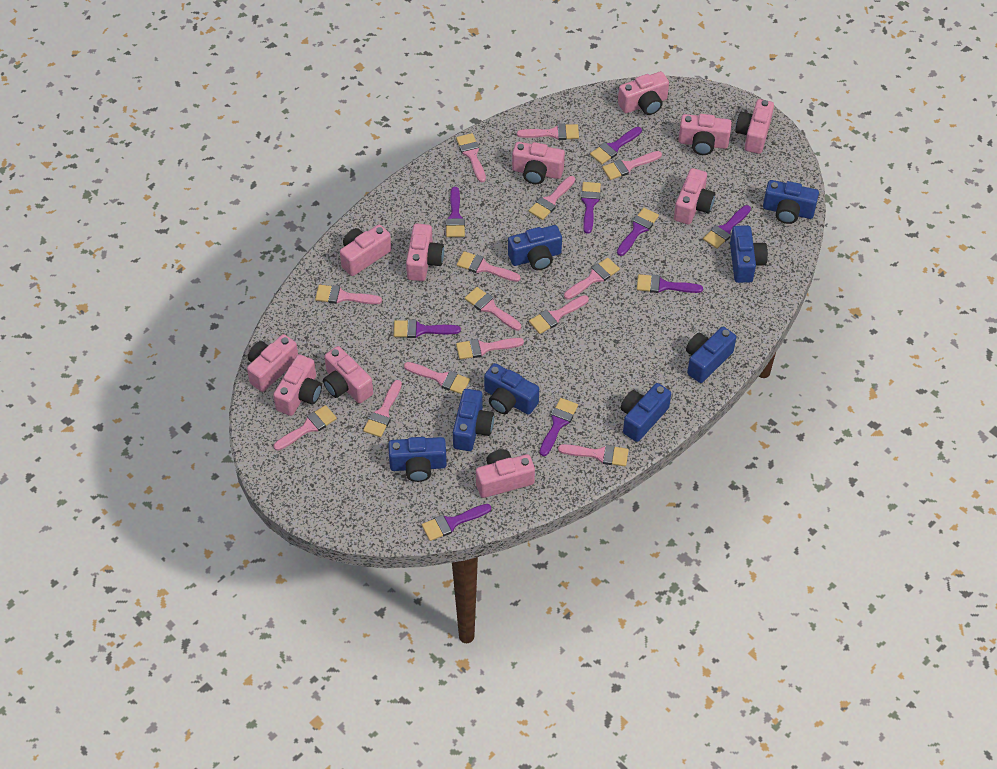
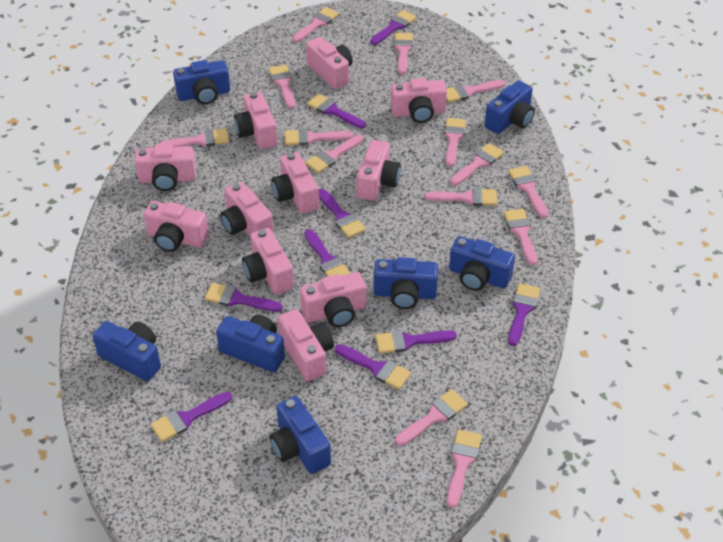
blue camera: 8 -> 7

